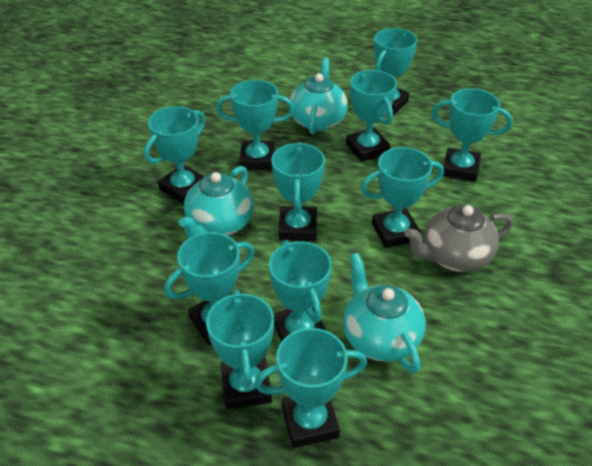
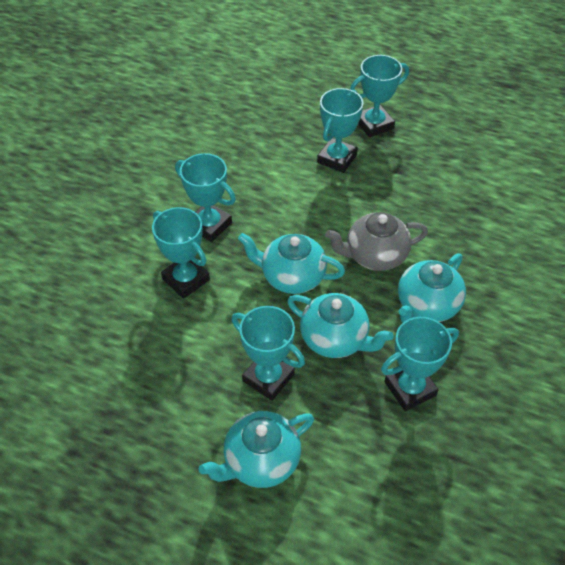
turquoise teapot: 3 -> 4
turquoise trophy: 11 -> 6

